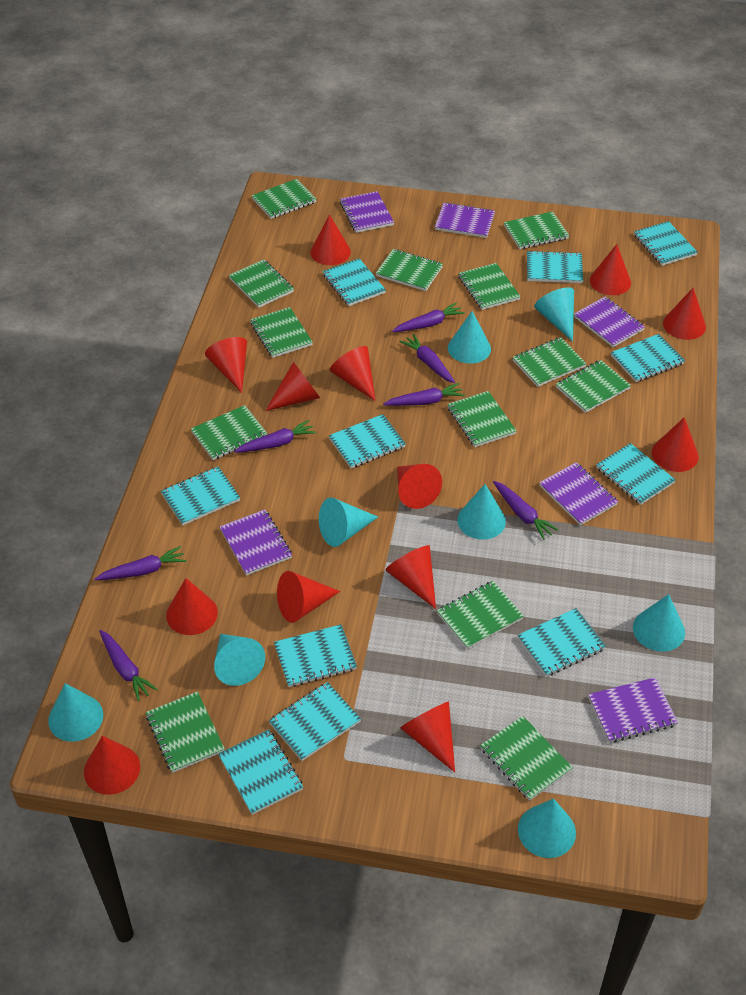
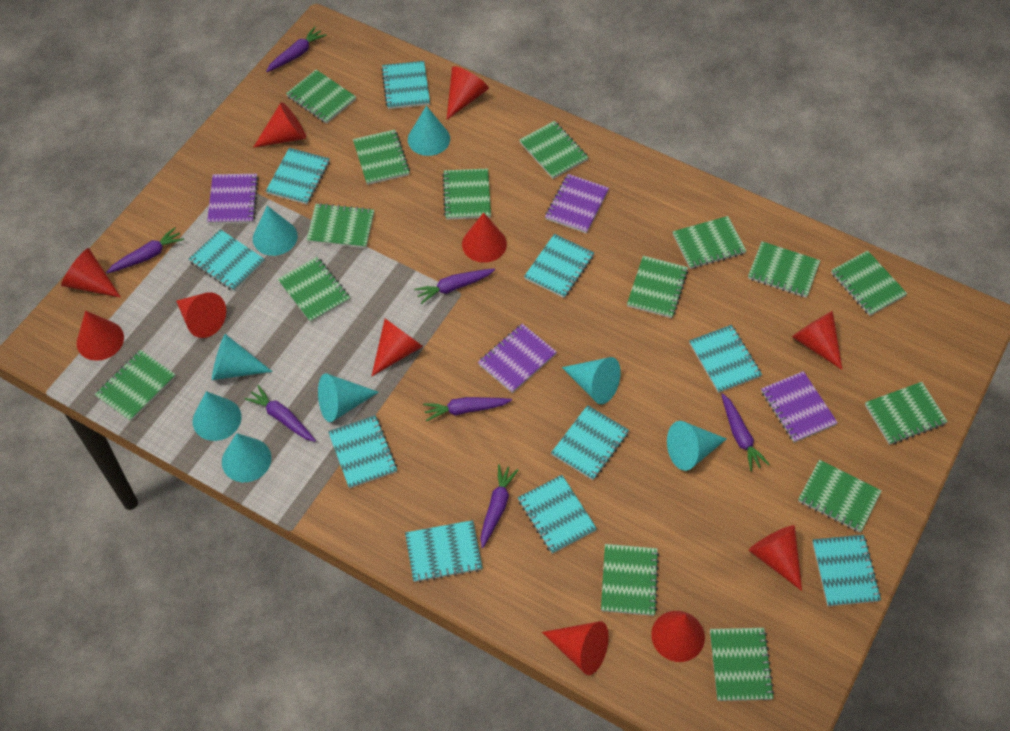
green notebook: 13 -> 15
purple notebook: 6 -> 4
red cone: 13 -> 11
turquoise notebook: 11 -> 10

